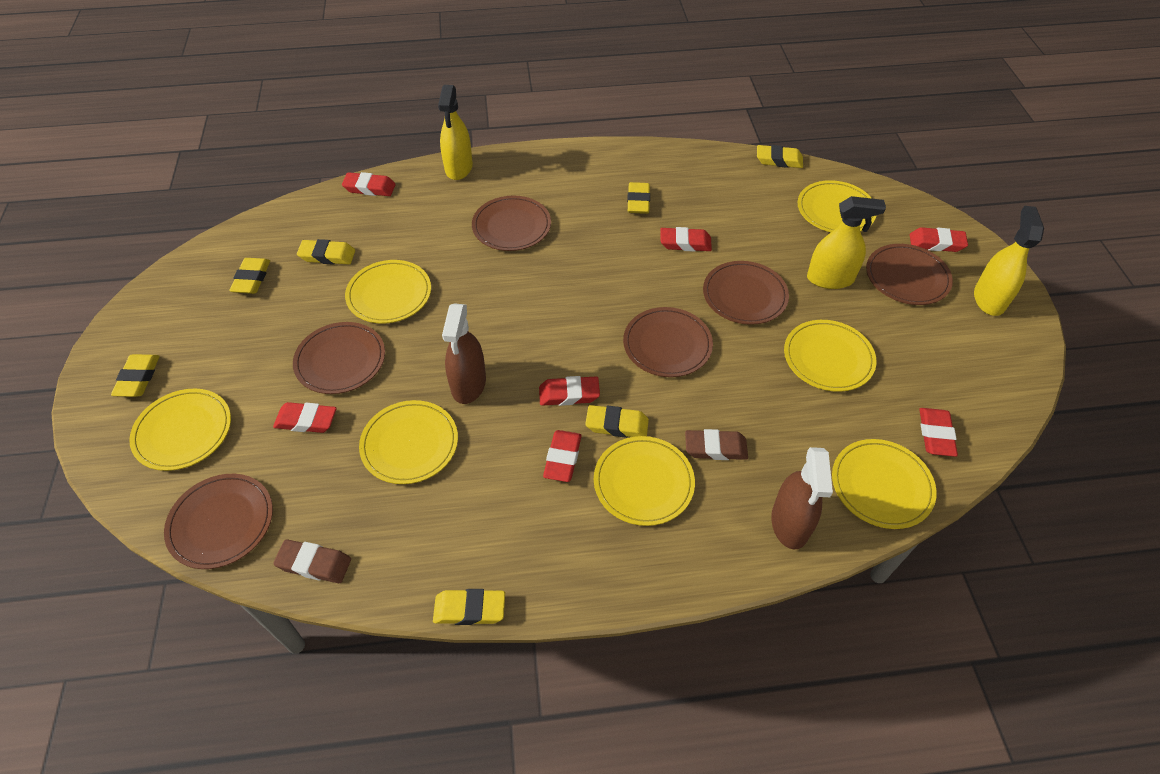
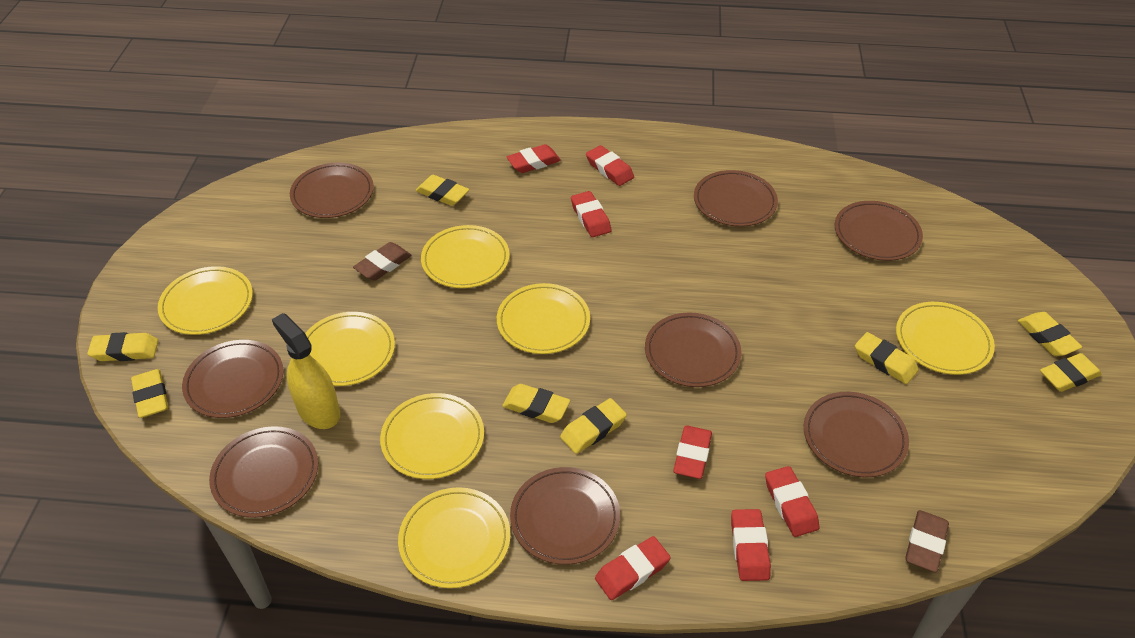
brown plate: 6 -> 8
brown spray bottle: 2 -> 0
yellow eraser: 7 -> 8
yellow spray bottle: 3 -> 1

